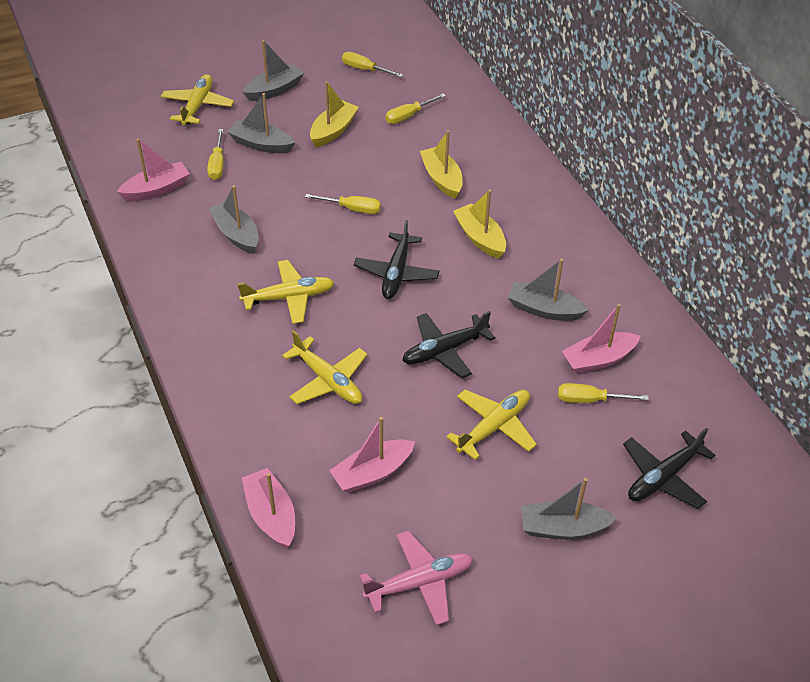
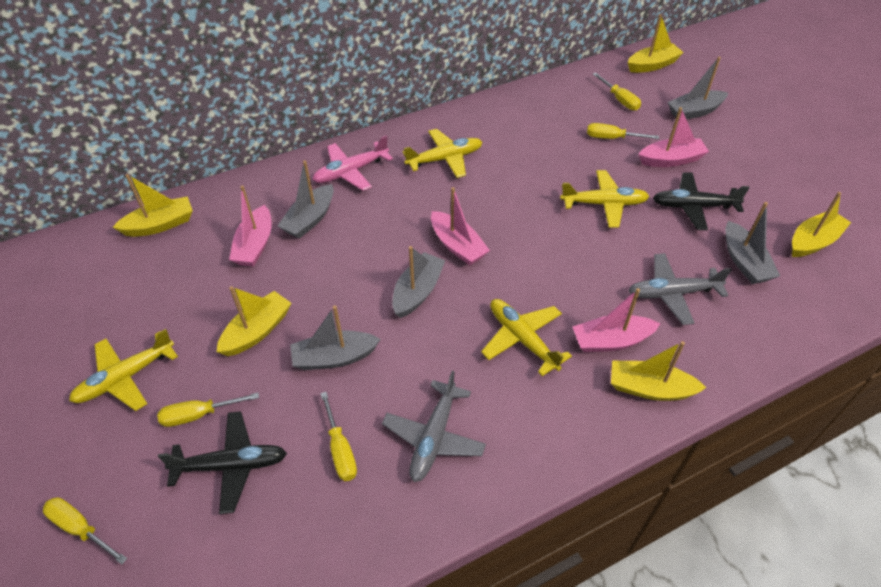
black plane: 3 -> 2
grey plane: 0 -> 2
yellow boat: 3 -> 5

